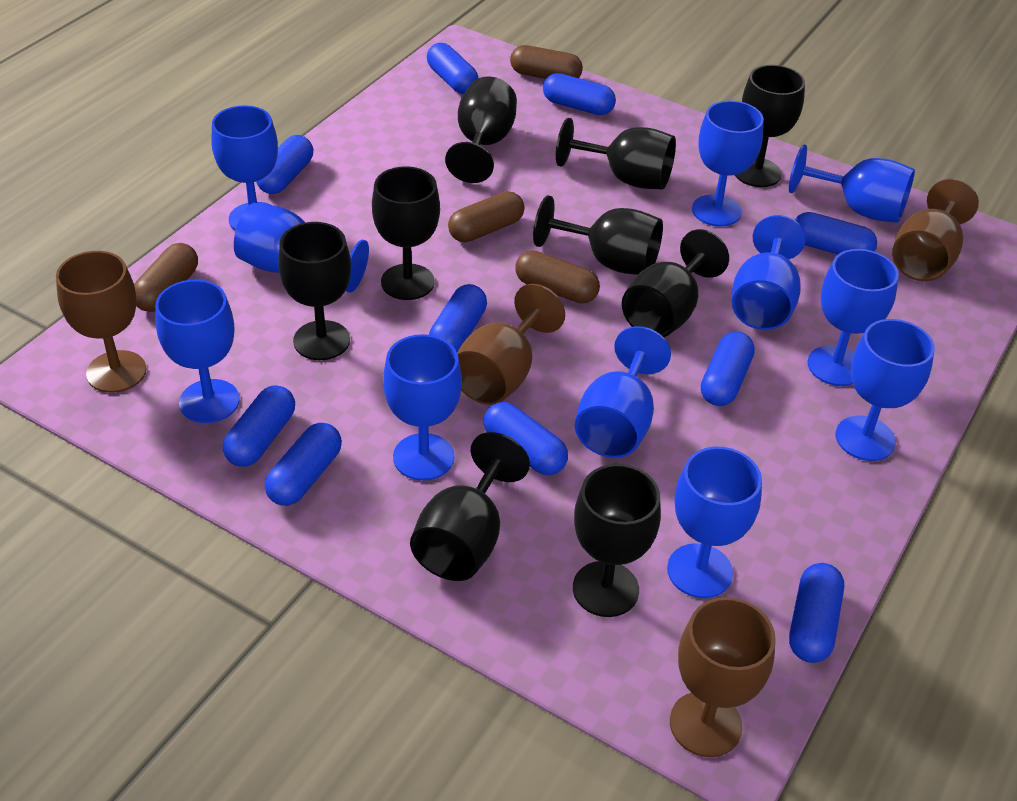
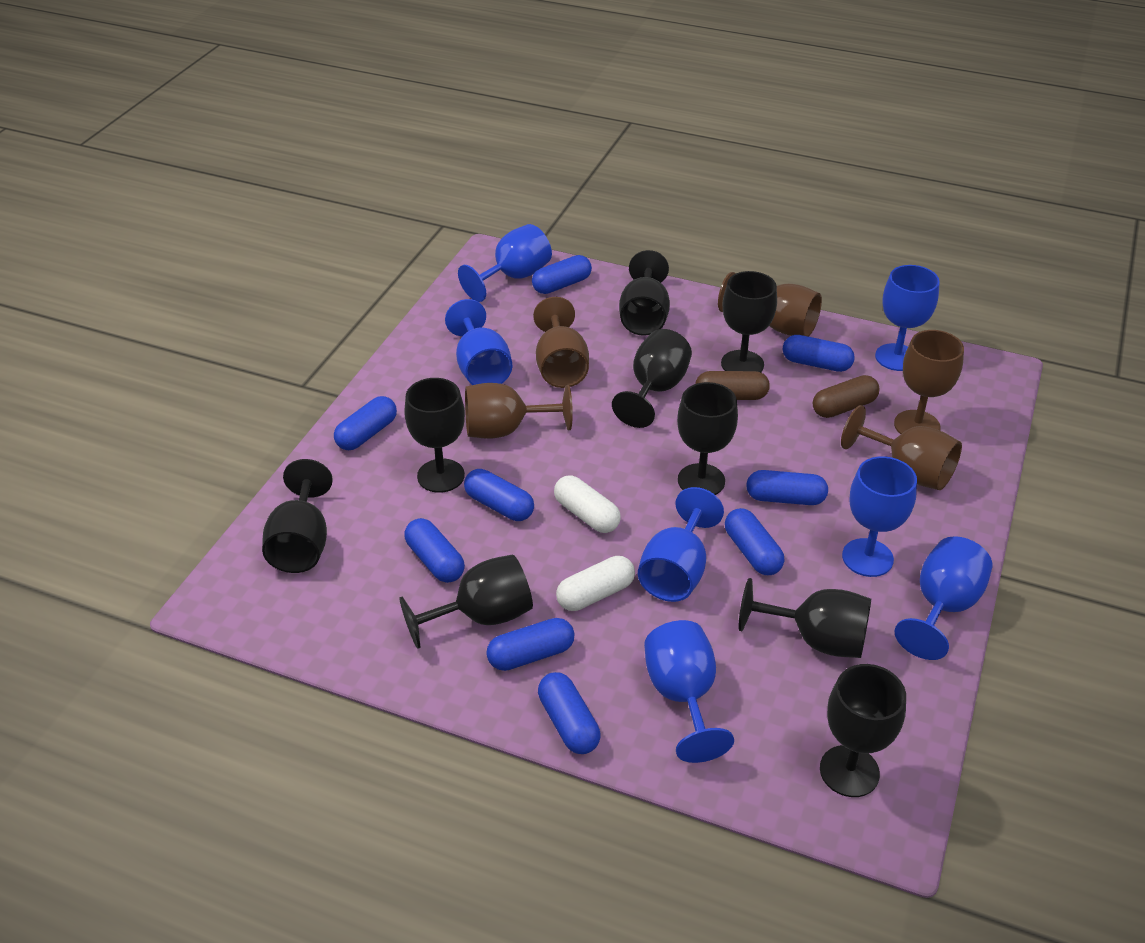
blue capsule: 10 -> 9
blue goblet: 11 -> 7
brown capsule: 4 -> 2
brown goblet: 4 -> 5
white capsule: 0 -> 2

